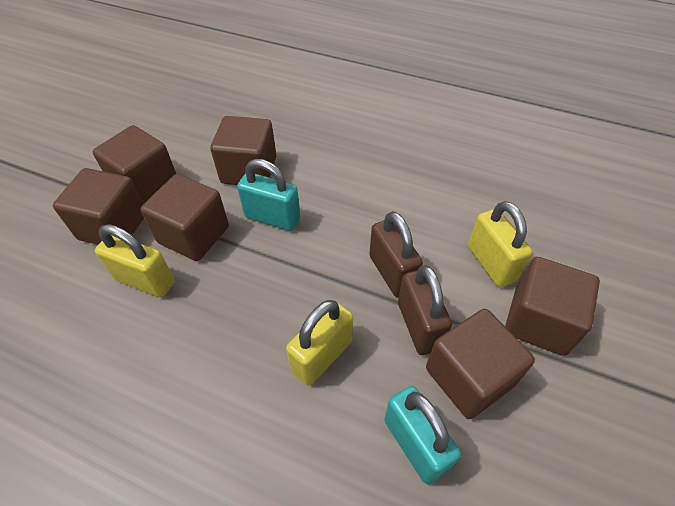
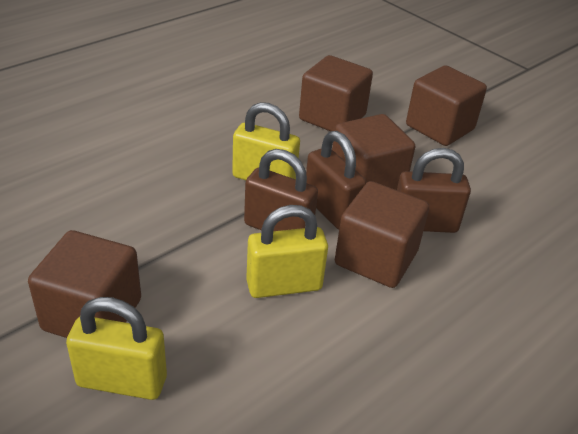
brown cube: 6 -> 5
brown padlock: 2 -> 3
turquoise padlock: 2 -> 0

